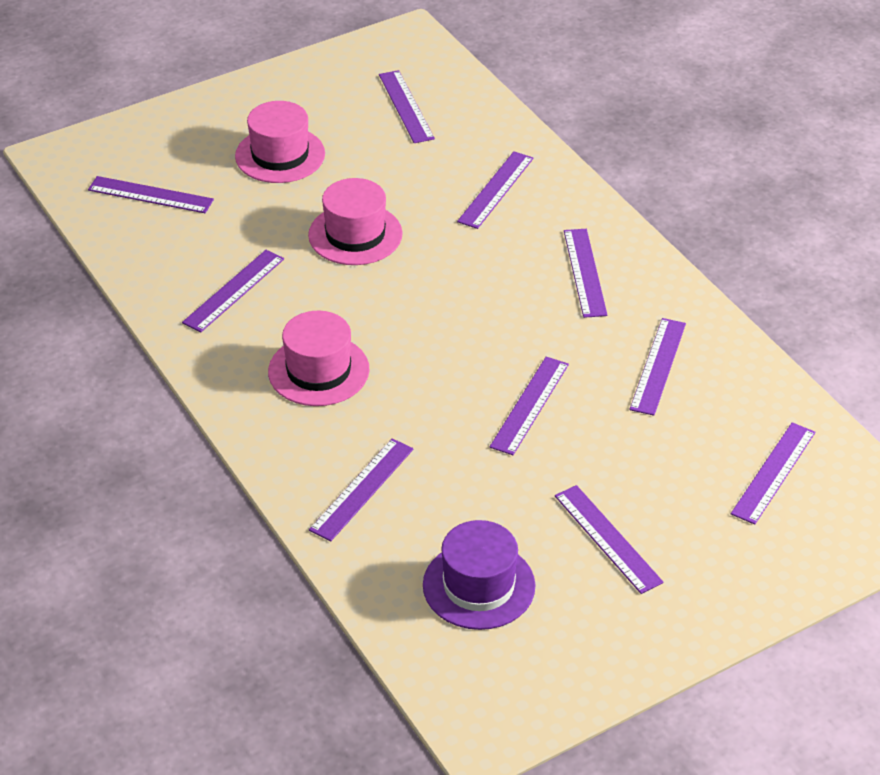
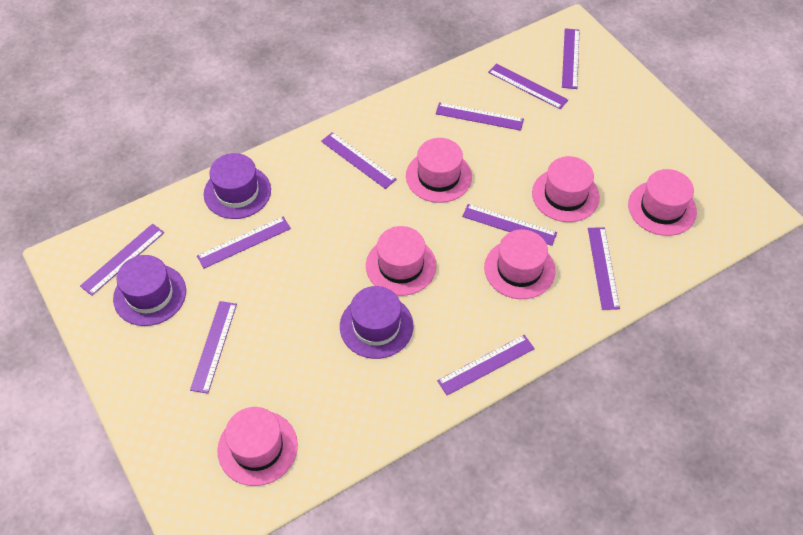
pink hat: 3 -> 6
purple hat: 1 -> 3

